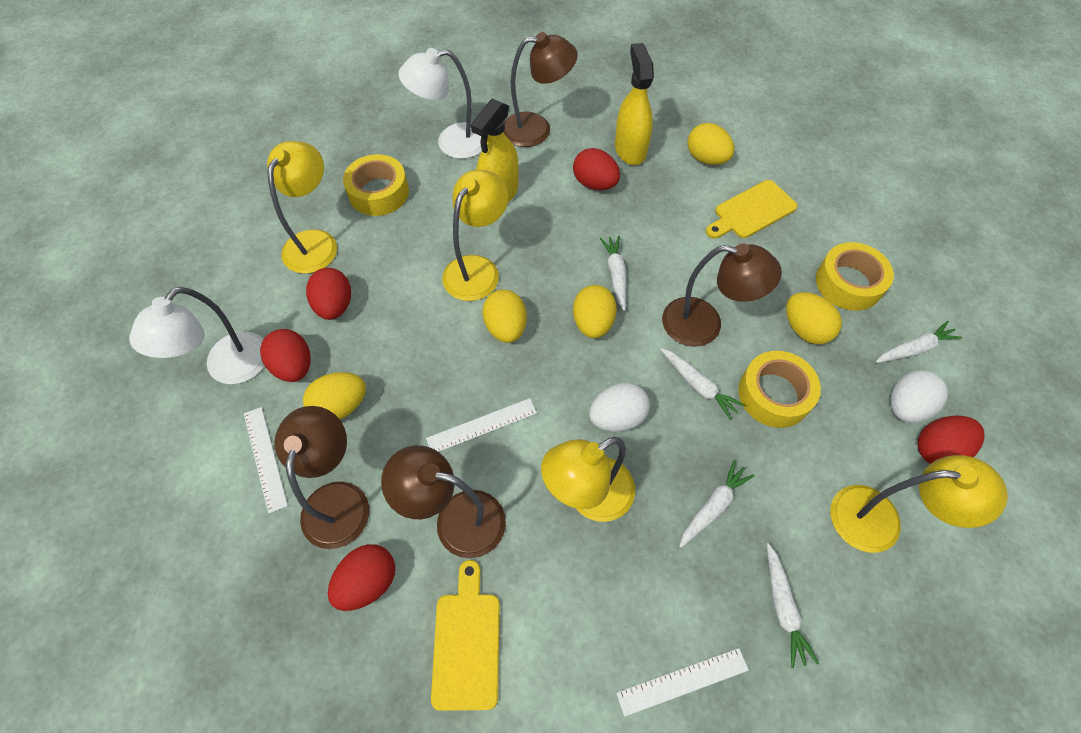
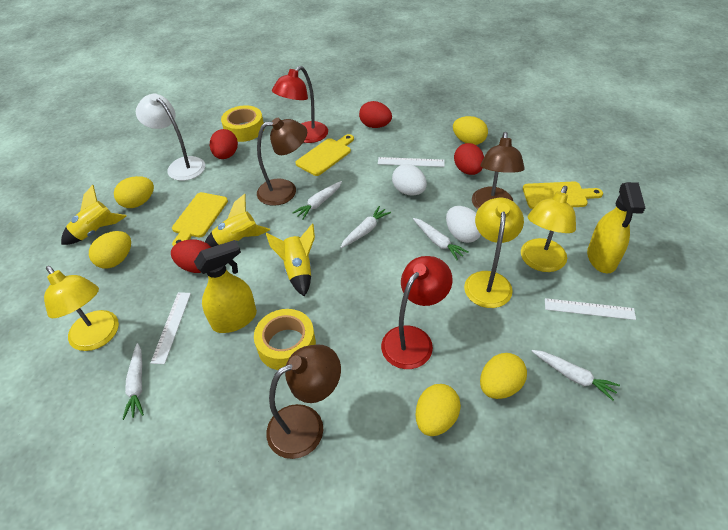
brown lamp: 4 -> 3
red egg: 5 -> 4
red lamp: 0 -> 2
white lamp: 2 -> 1
yellow cutting board: 2 -> 3
yellow lamp: 4 -> 3
yellow rocket: 0 -> 3
yellow tape: 3 -> 2

